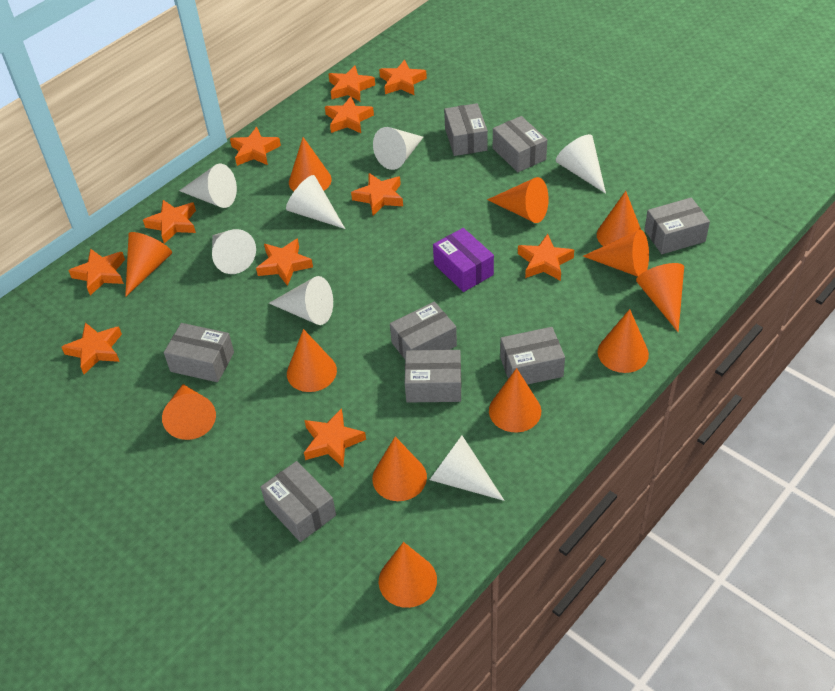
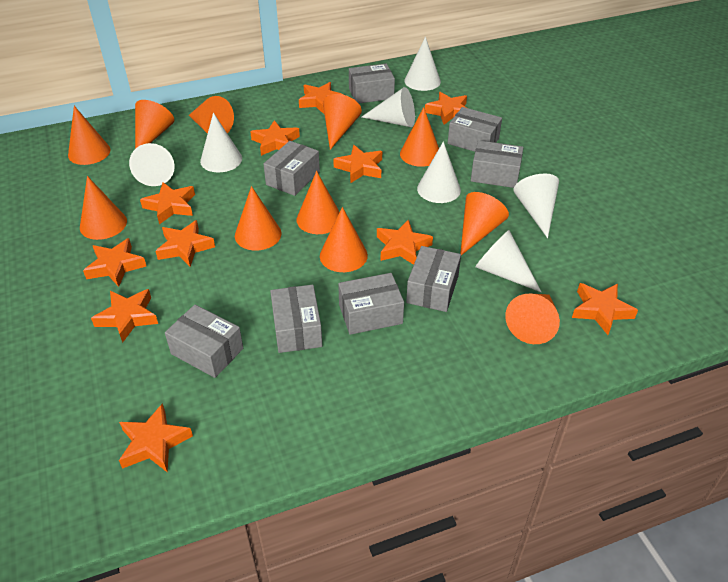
orange cone: 12 -> 11
purple box: 1 -> 0

